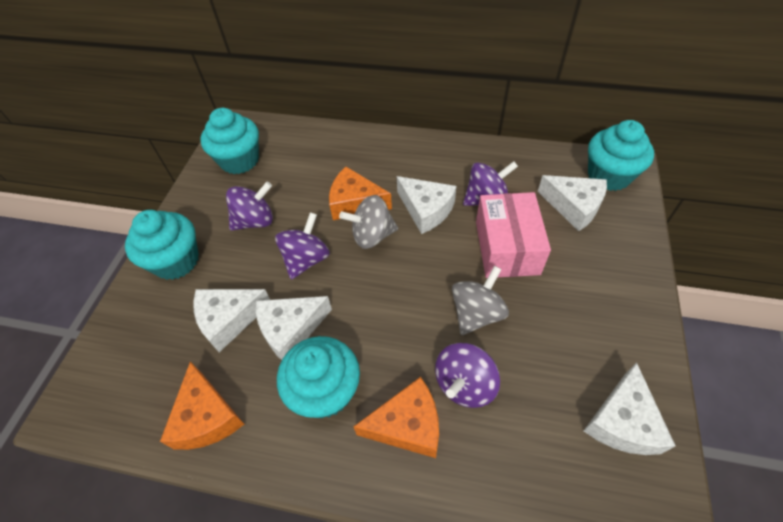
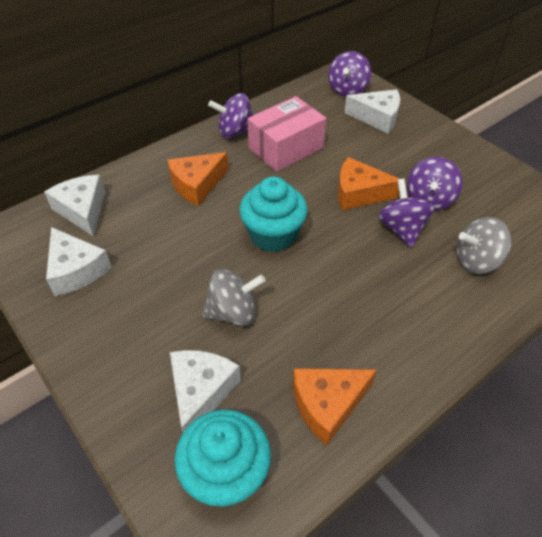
turquoise cupcake: 4 -> 2
white cheese: 5 -> 4

